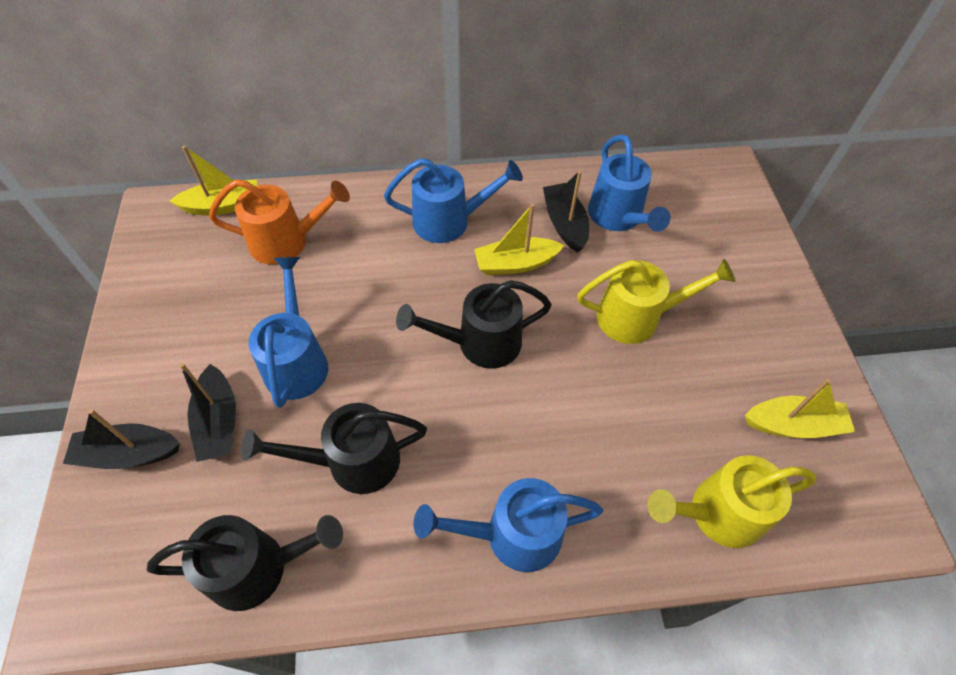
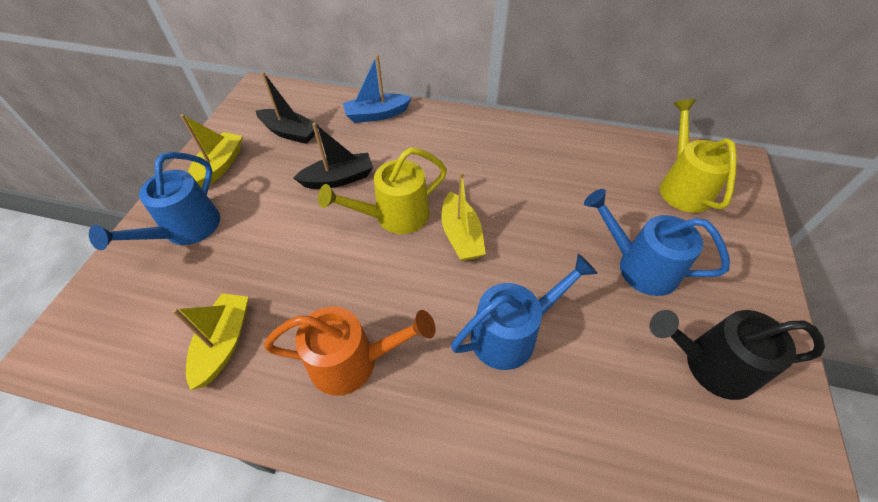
black boat: 3 -> 2
black watering can: 3 -> 1
blue boat: 0 -> 1
blue watering can: 4 -> 3

